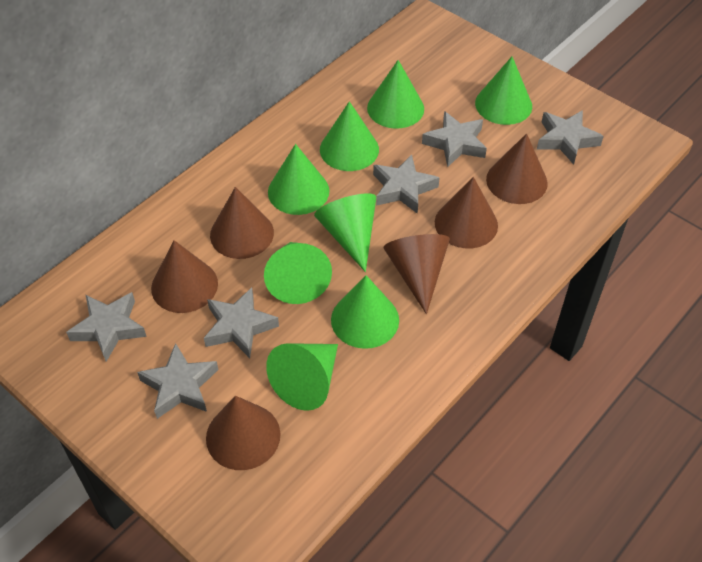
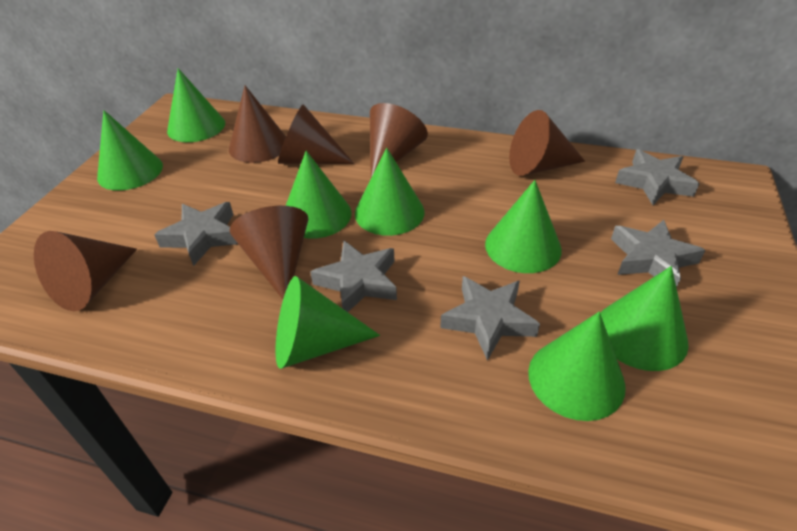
grey star: 6 -> 5

